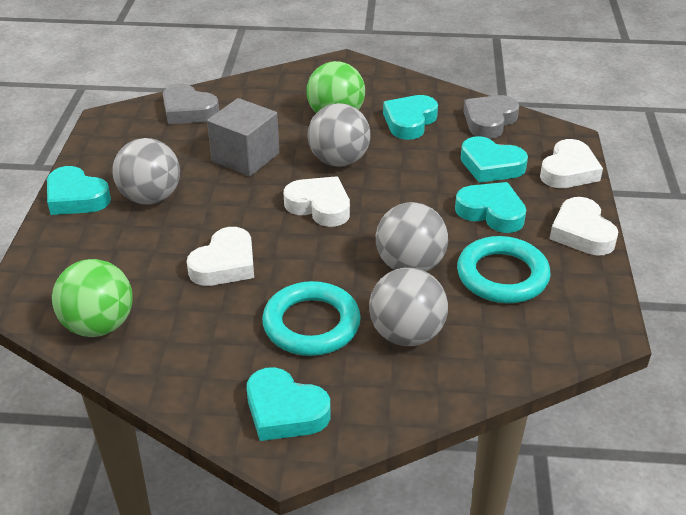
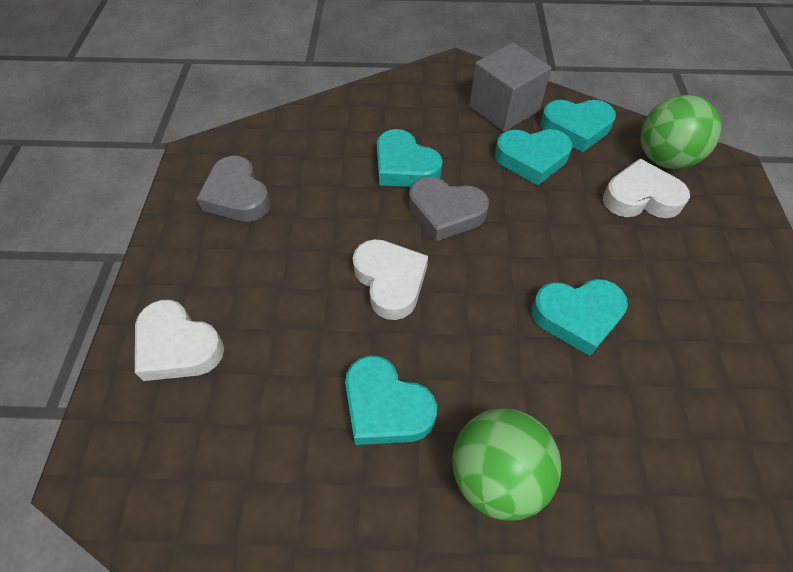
grey ball: 4 -> 0
turquoise ring: 2 -> 0
white heart: 4 -> 3

